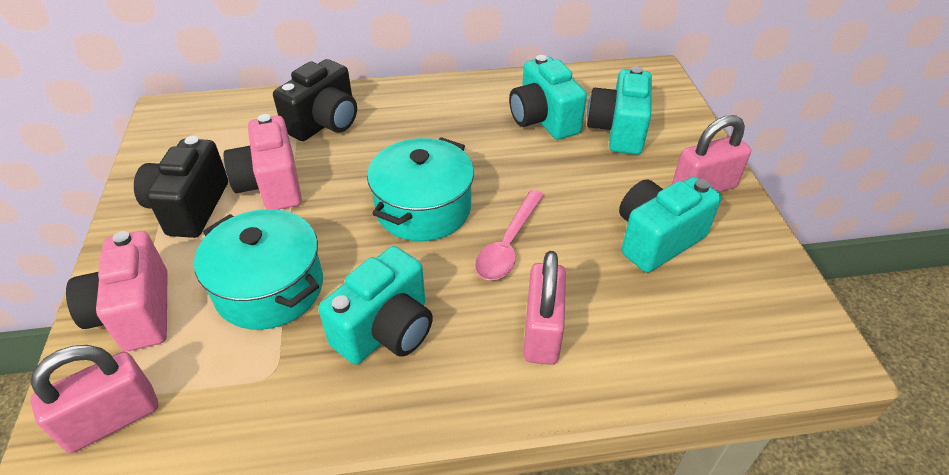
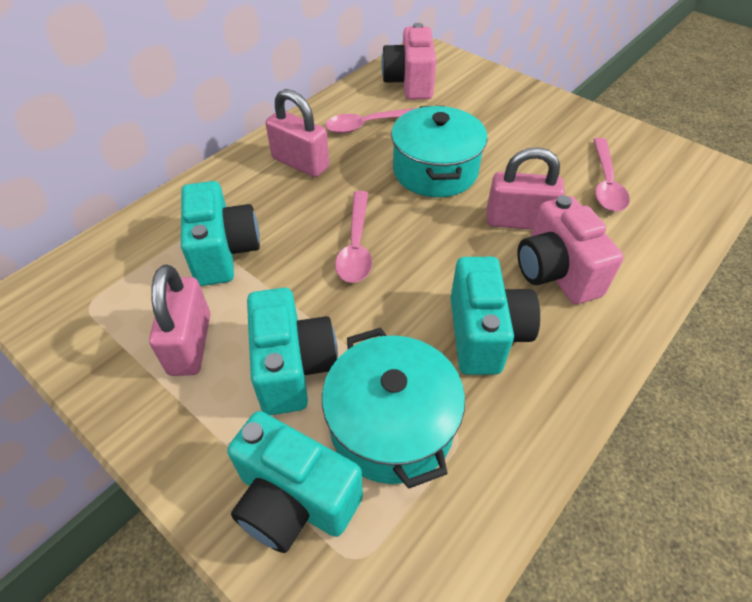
black camera: 2 -> 0
pink spoon: 1 -> 3

